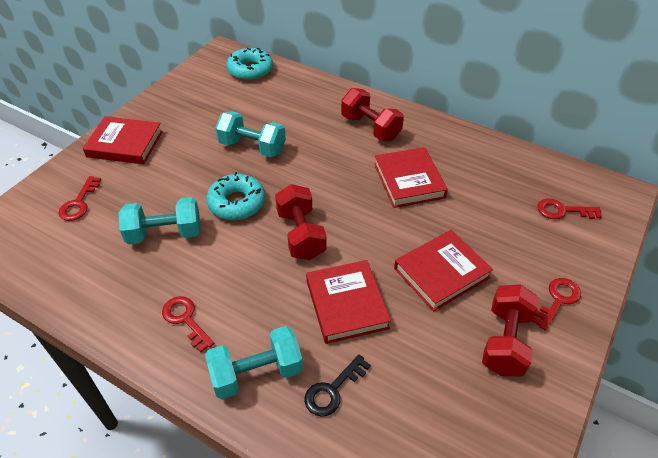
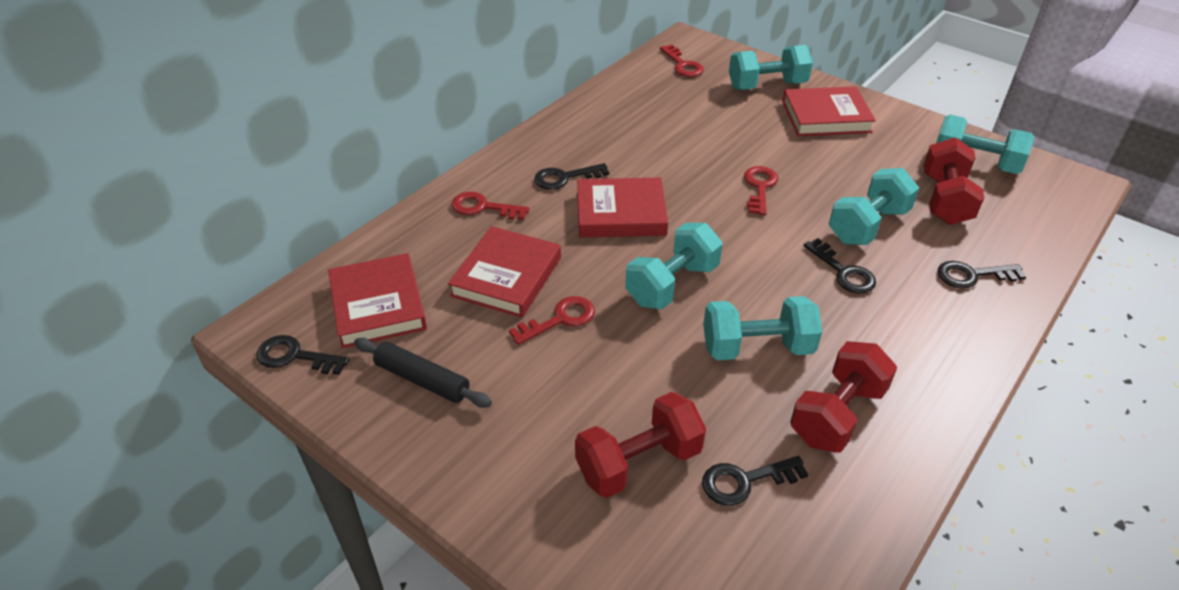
black key: 1 -> 5
black rolling pin: 0 -> 1
turquoise donut: 2 -> 0
turquoise dumbbell: 3 -> 5

